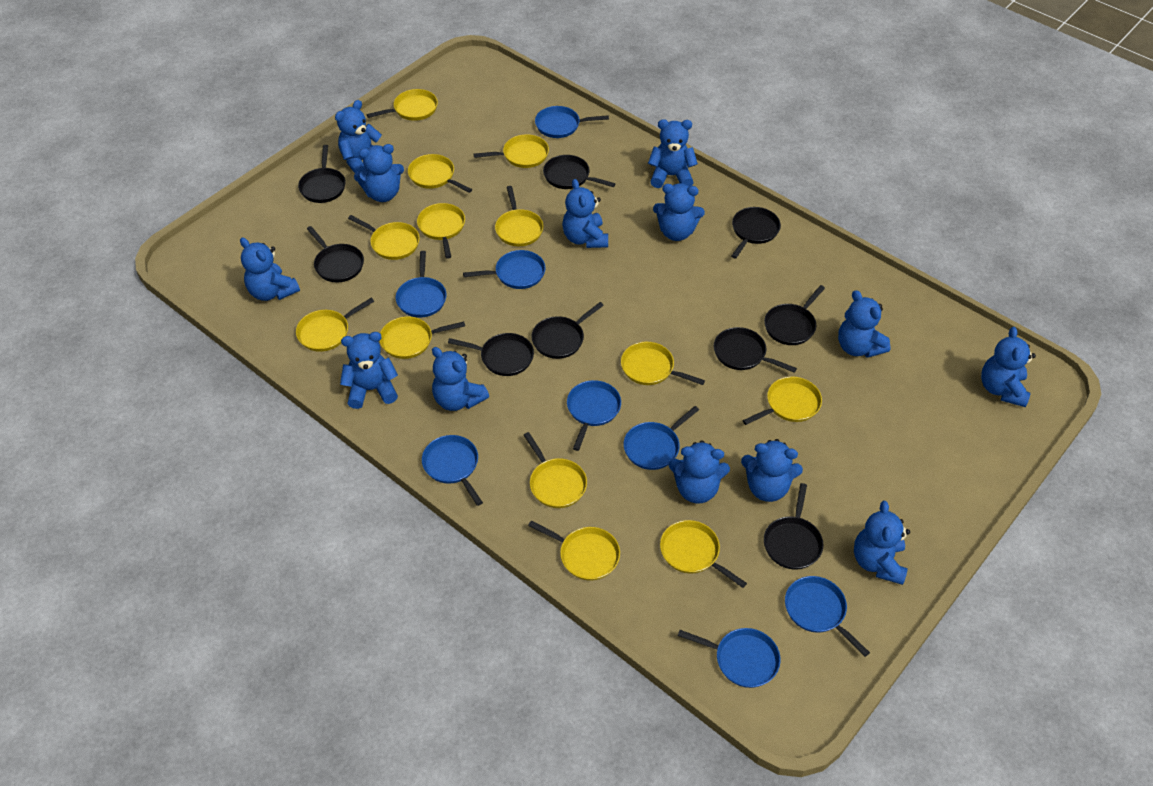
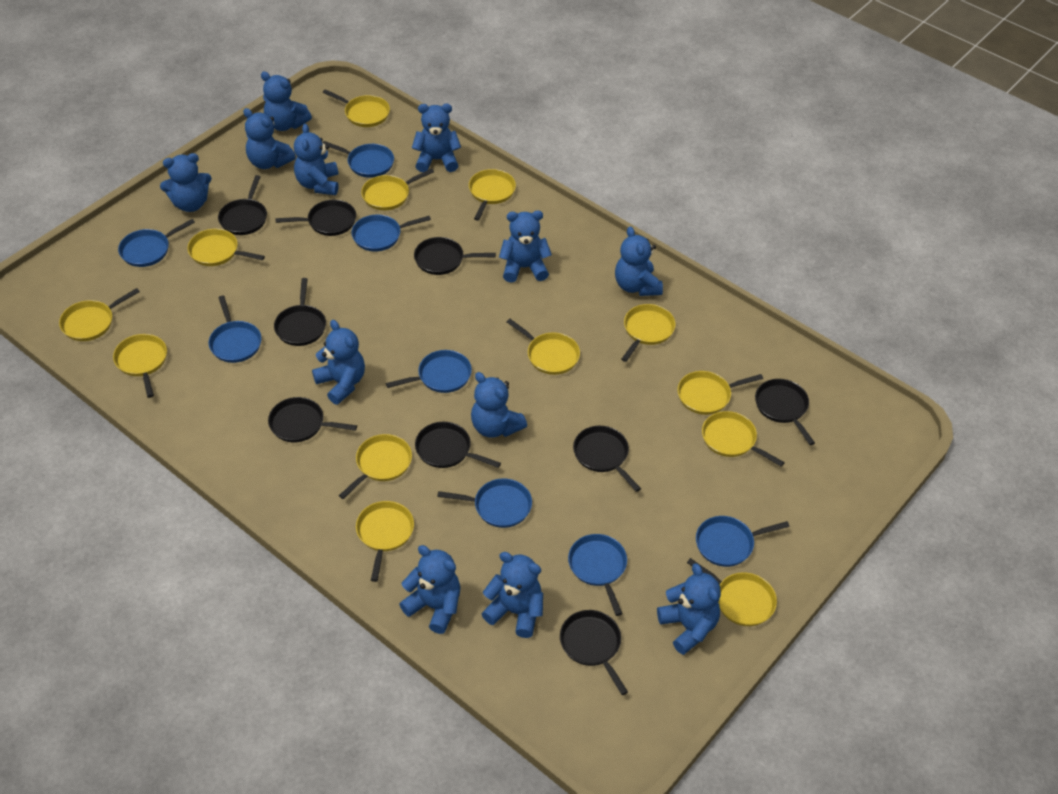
blue teddy bear: 13 -> 12

